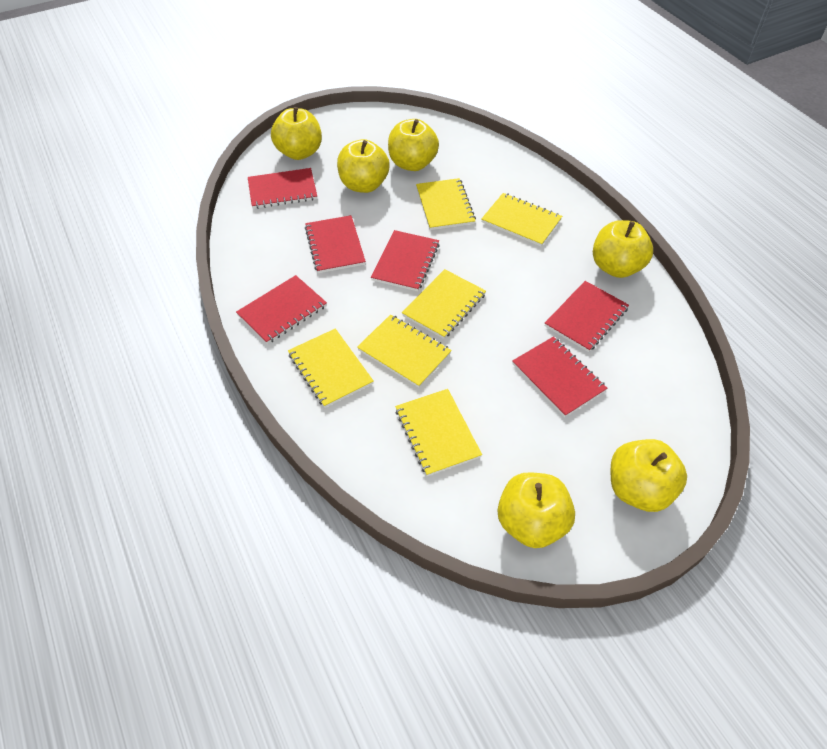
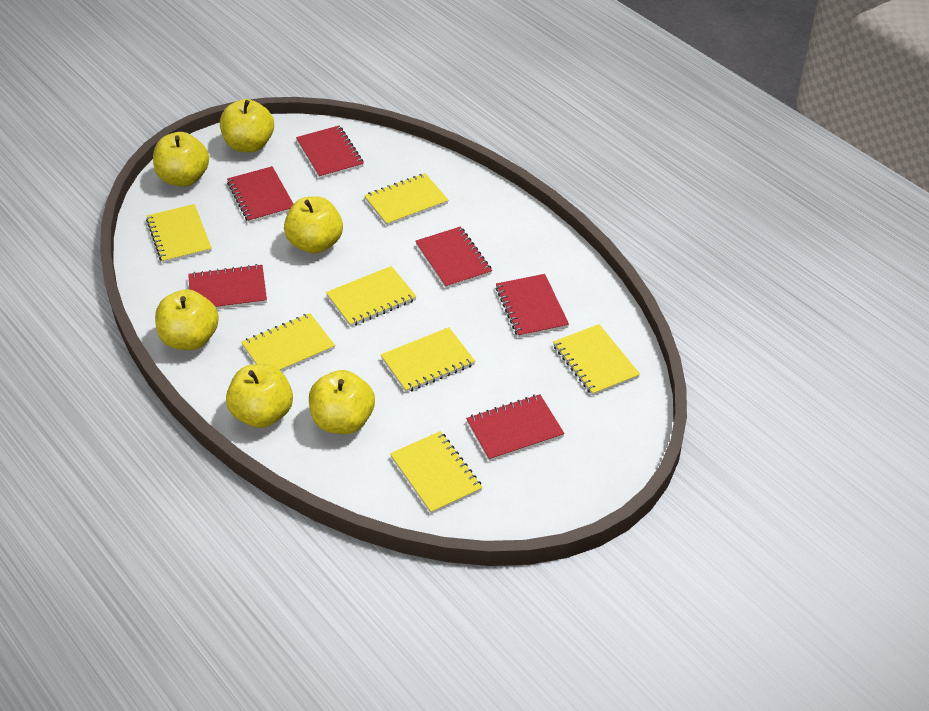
yellow notebook: 6 -> 7

